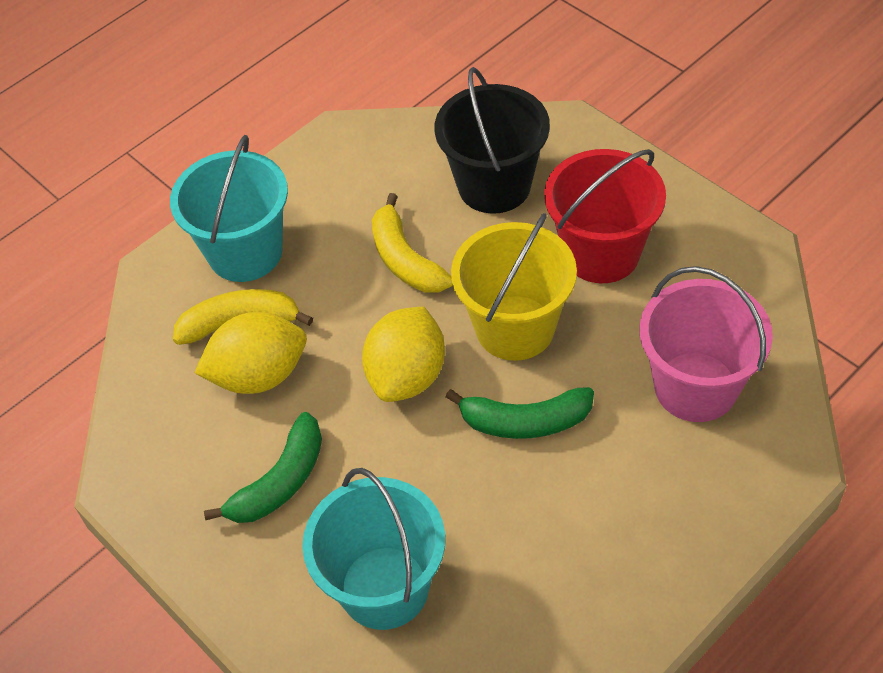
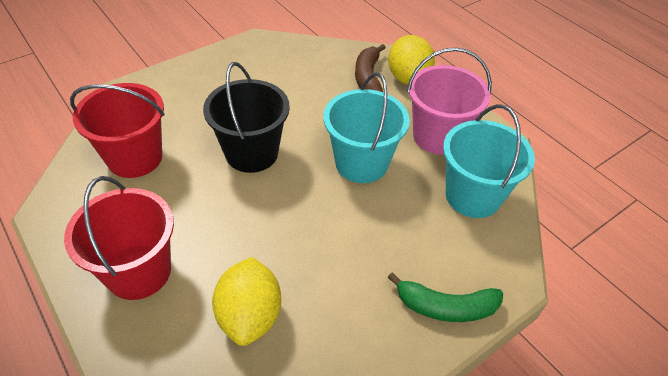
brown banana: 0 -> 1
green banana: 2 -> 1
red bucket: 1 -> 2
yellow banana: 2 -> 0
yellow bucket: 1 -> 0

